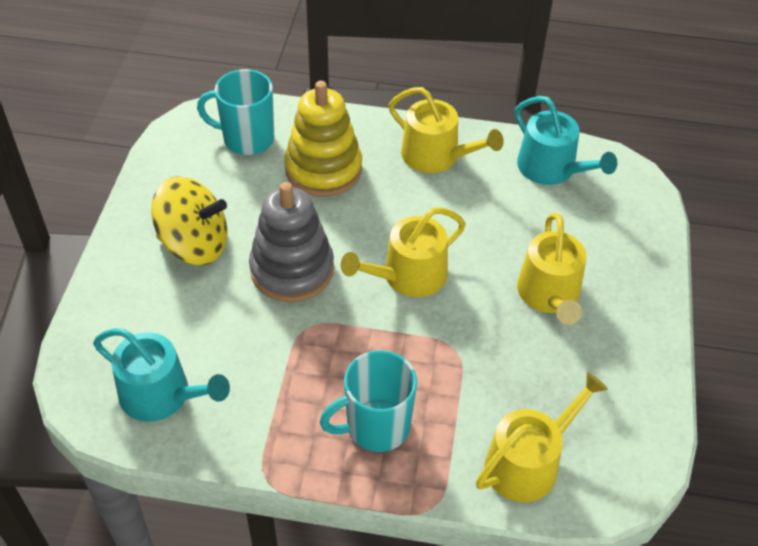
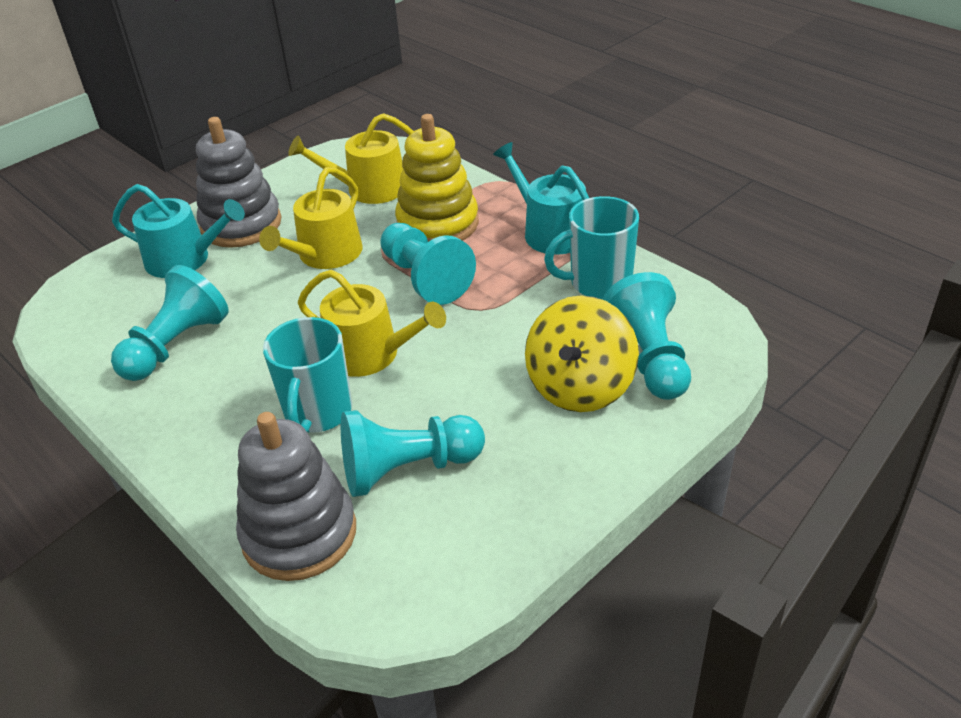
grey stacking toy: 1 -> 2
turquoise pawn: 0 -> 4
yellow watering can: 4 -> 3

